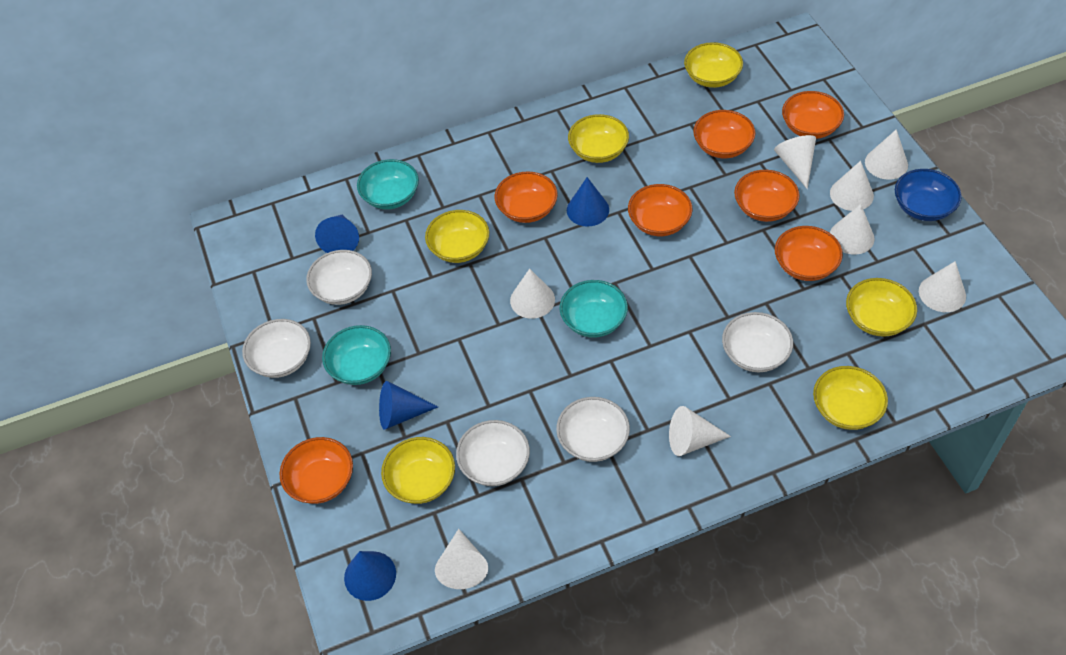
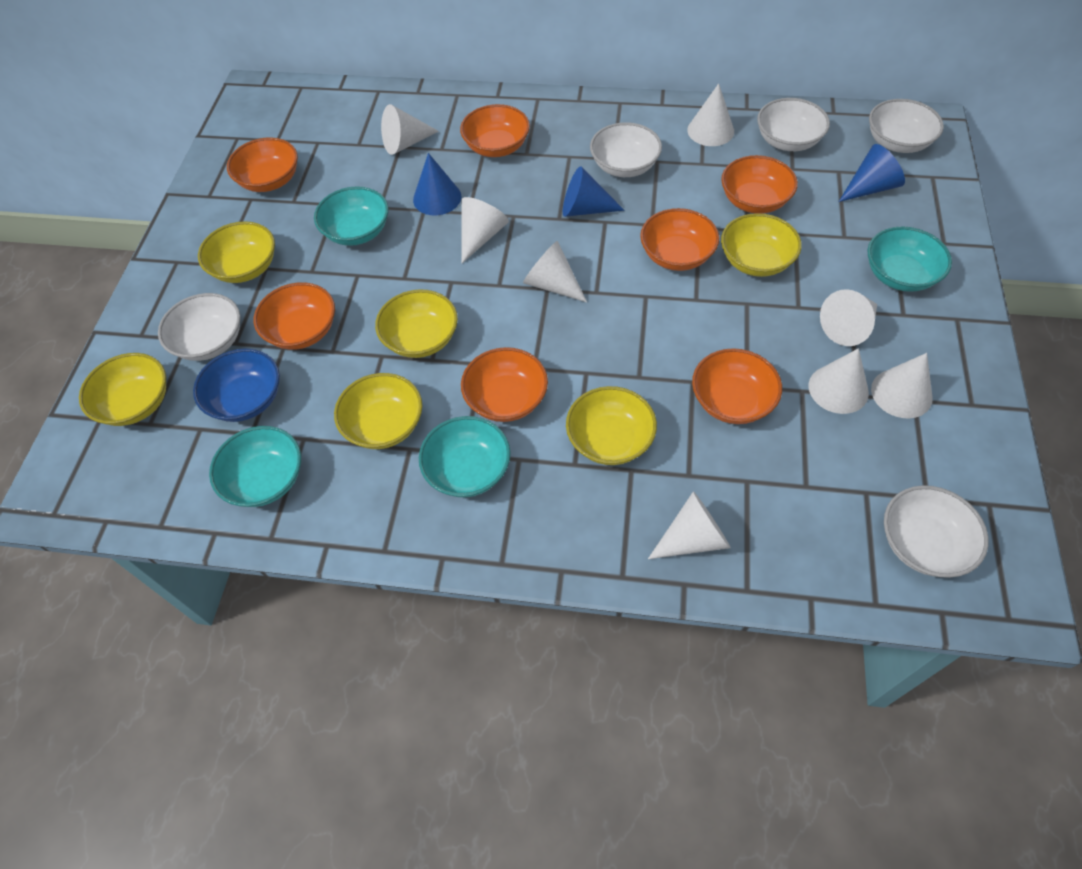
blue cone: 4 -> 3
turquoise bowl: 3 -> 4

